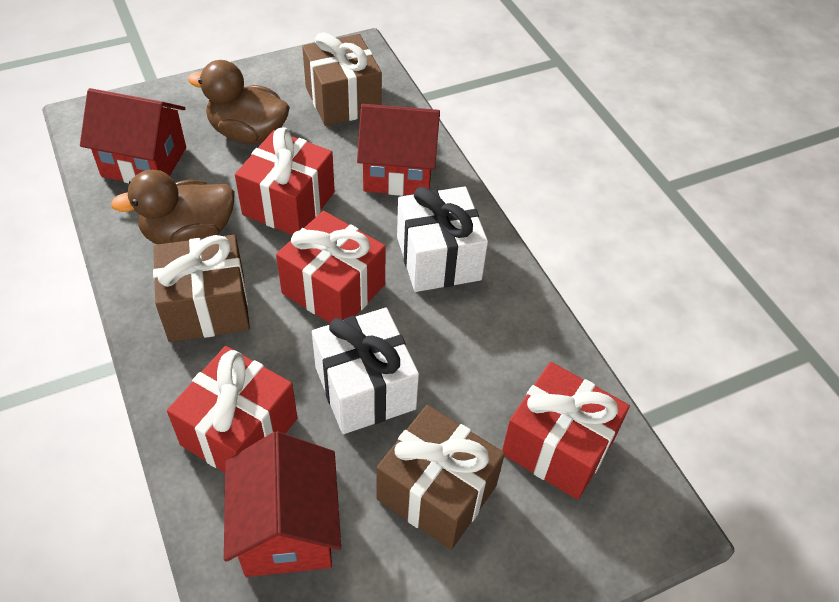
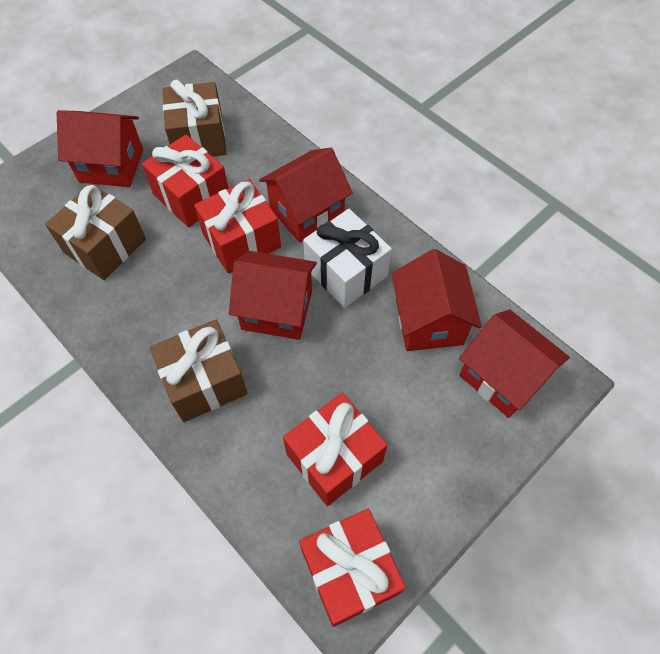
brown duck: 2 -> 0
red house: 3 -> 5
white gift: 2 -> 1

